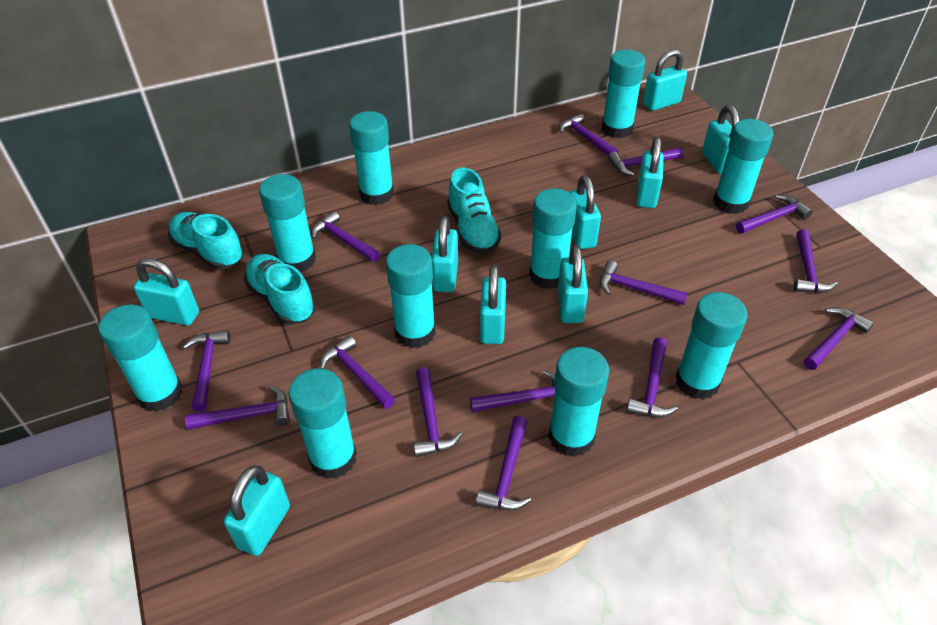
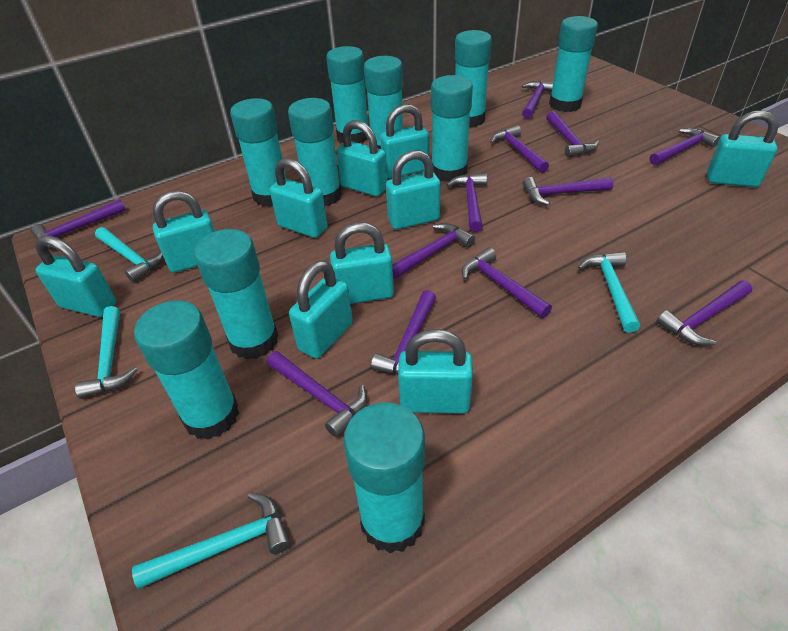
purple hammer: 14 -> 12
turquoise hammer: 0 -> 4
turquoise padlock: 9 -> 10
turquoise shoe: 3 -> 0

